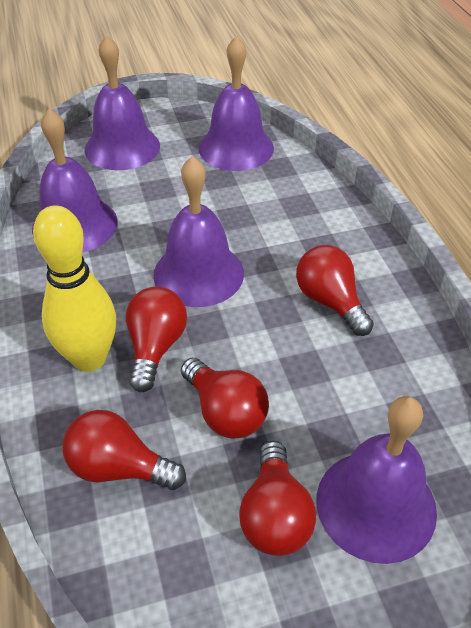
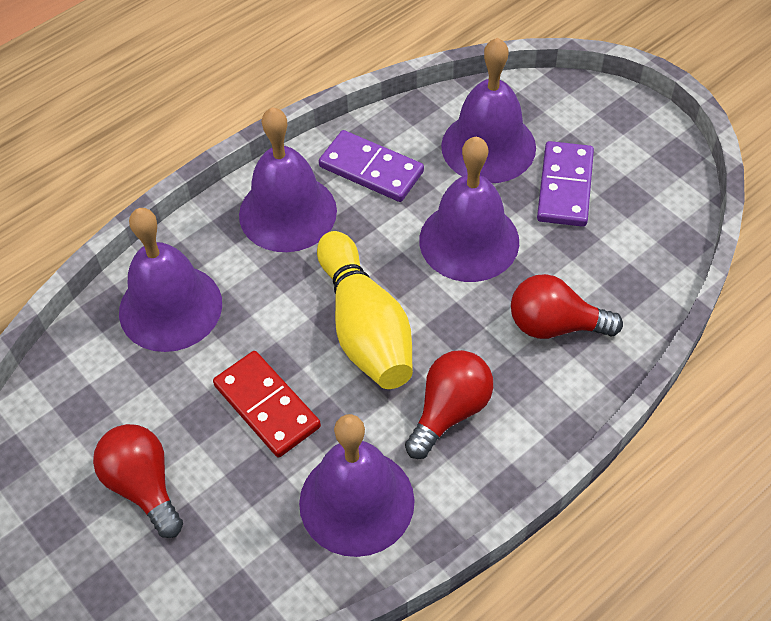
purple domino: 0 -> 2
red domino: 0 -> 1
red light bulb: 5 -> 3

